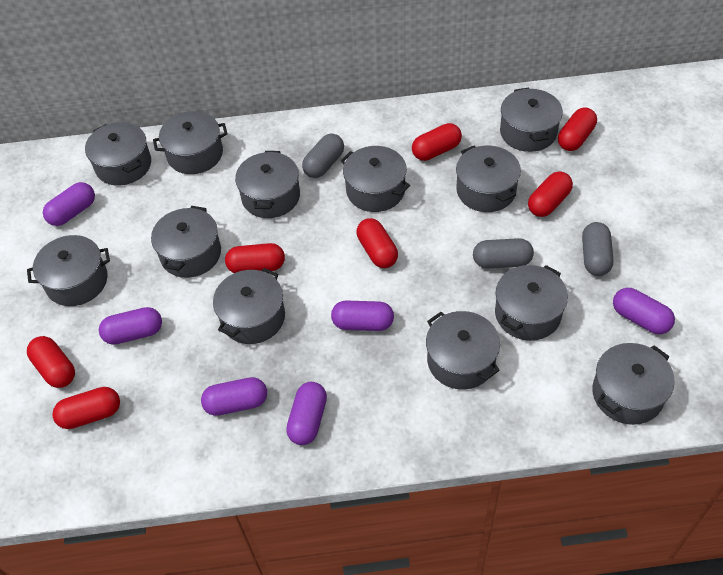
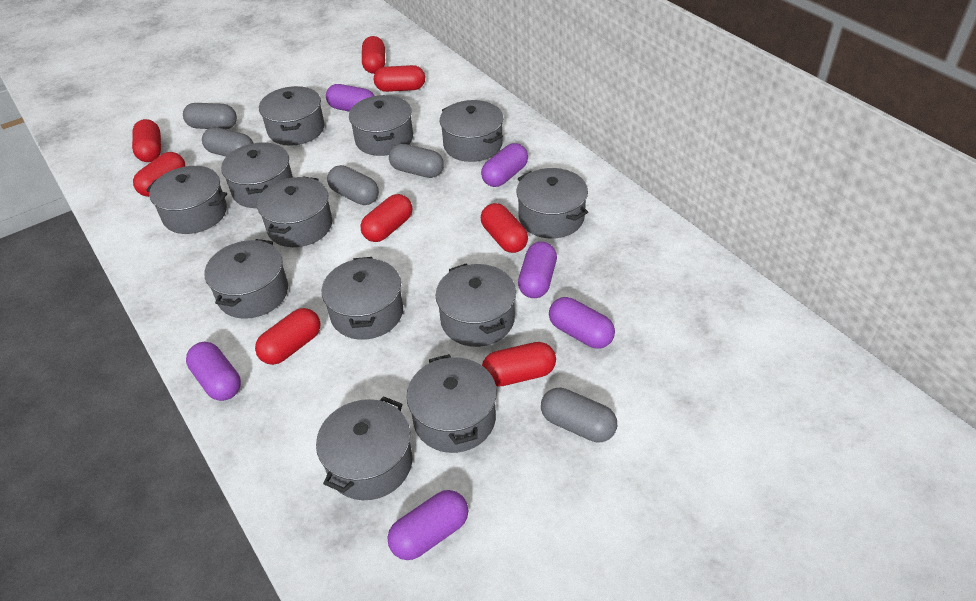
grey capsule: 3 -> 5
red capsule: 7 -> 8

